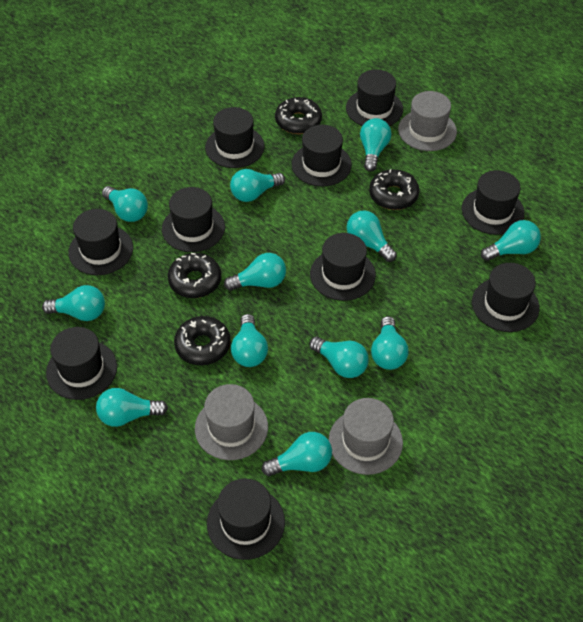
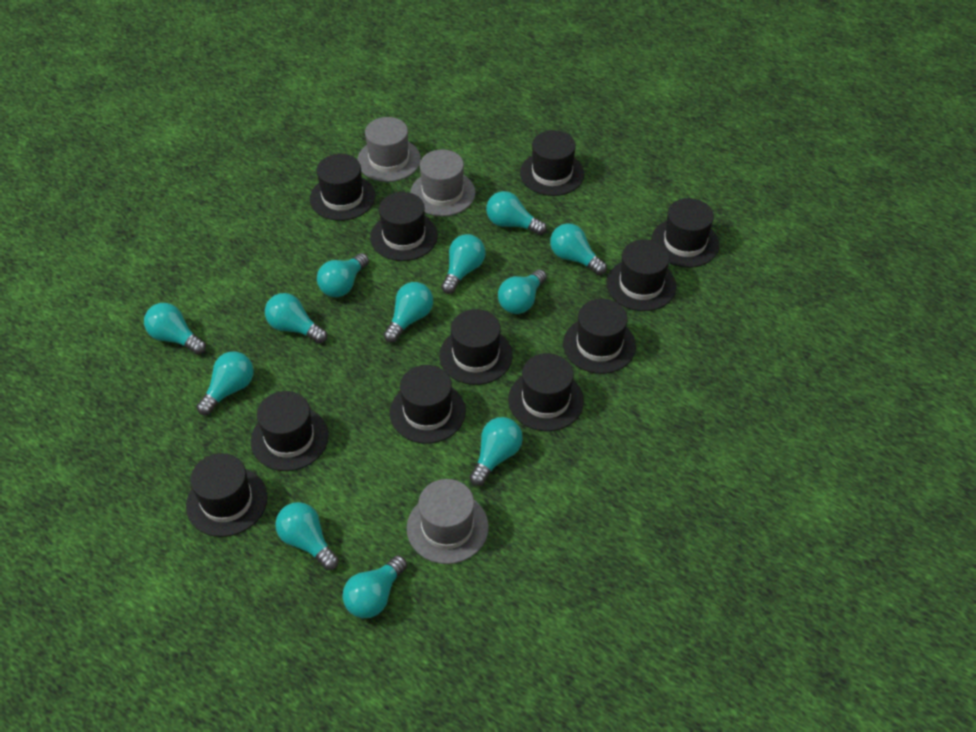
black donut: 4 -> 0
black hat: 10 -> 11

